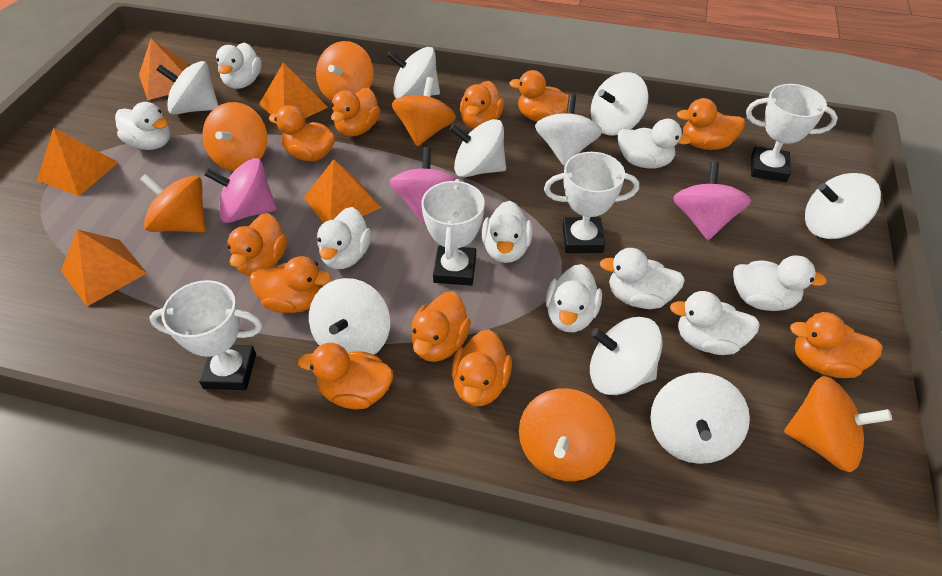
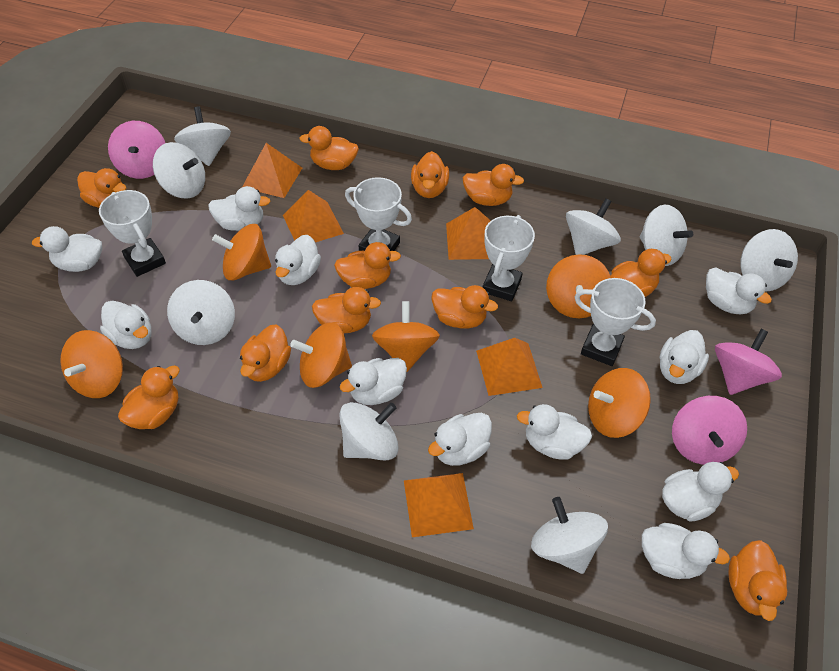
white duck: 9 -> 11
white spinning top: 9 -> 8

